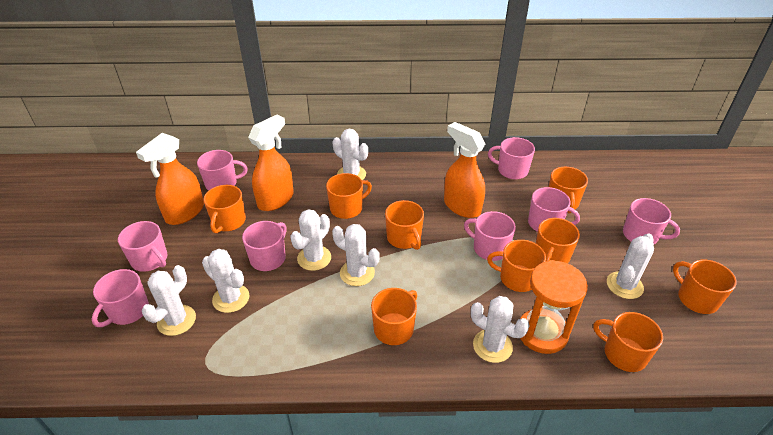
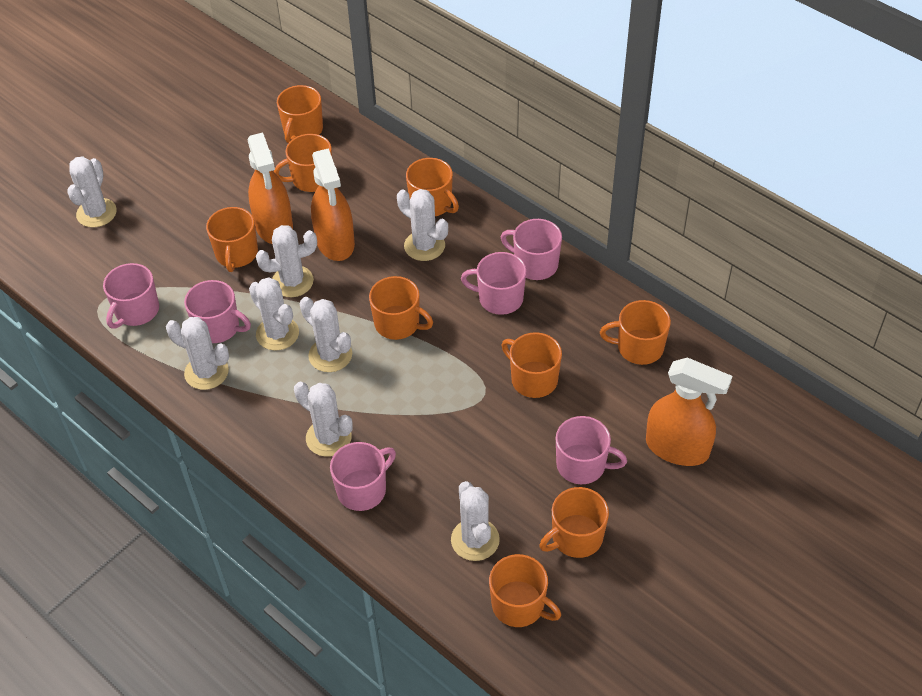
orange hourglass: 1 -> 0
pink mug: 8 -> 6
white cactus: 7 -> 8

